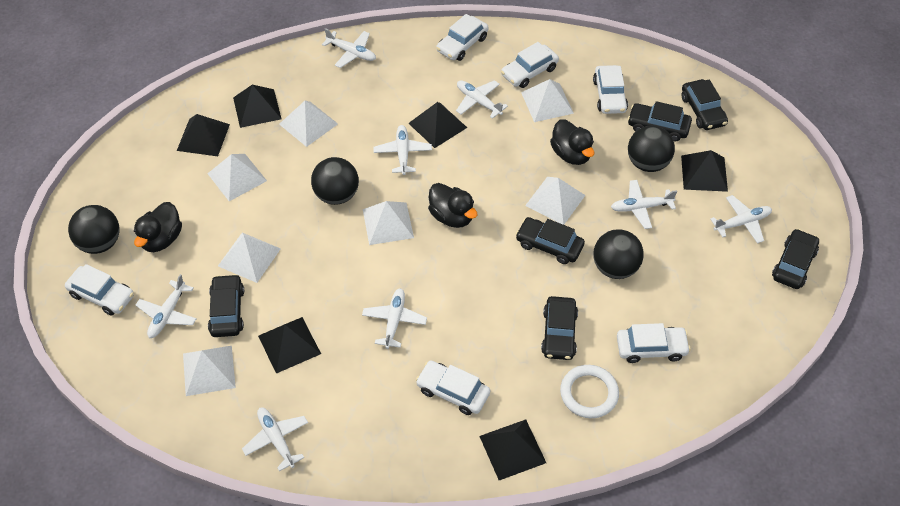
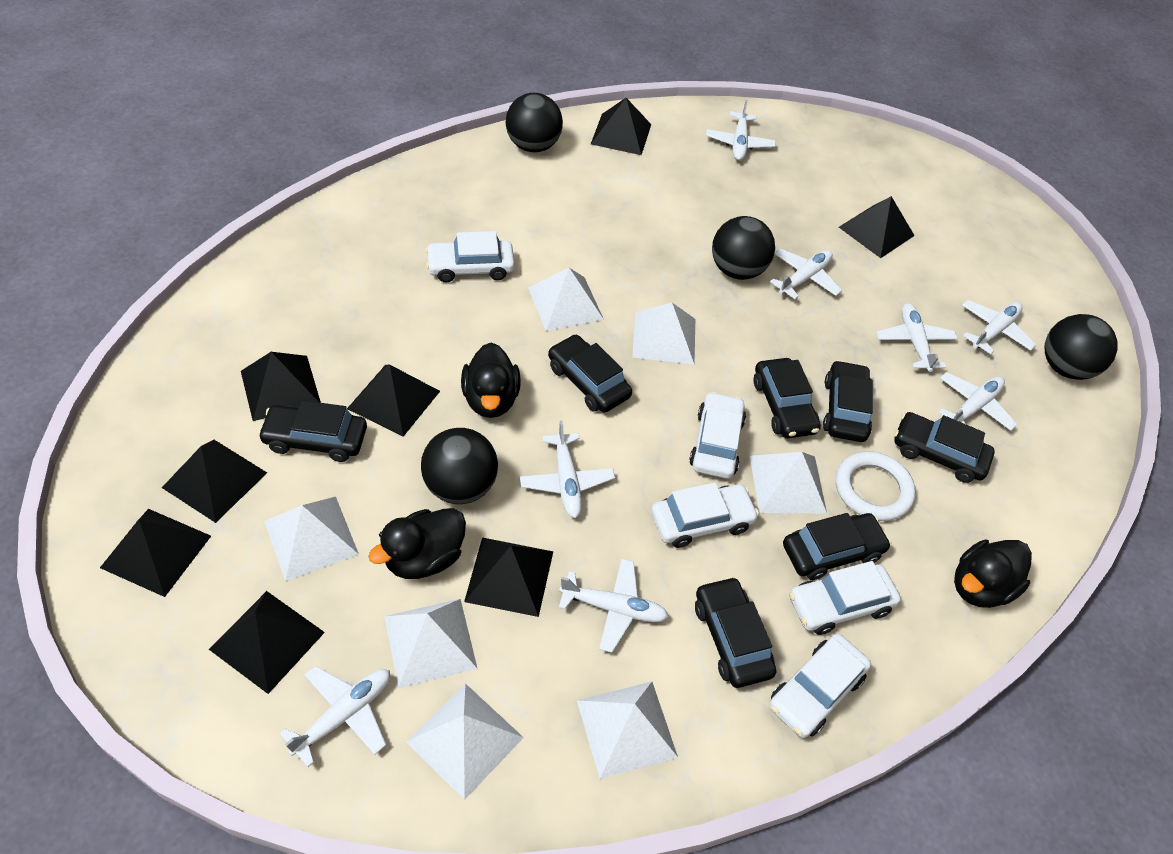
black car: 6 -> 7
black pyramid: 6 -> 8
white car: 6 -> 5

